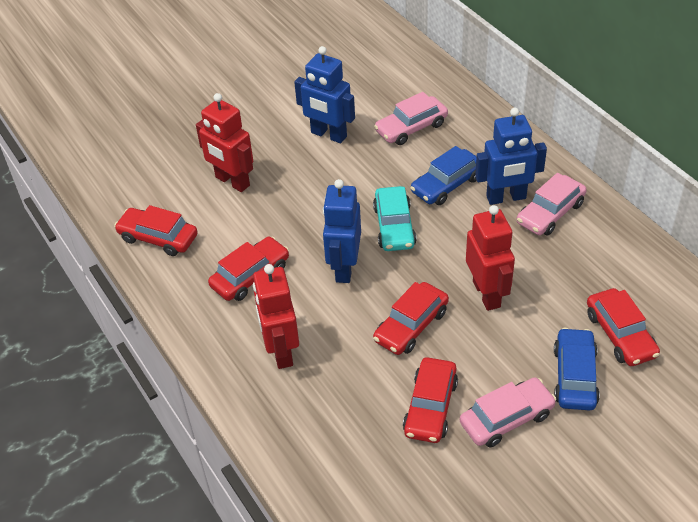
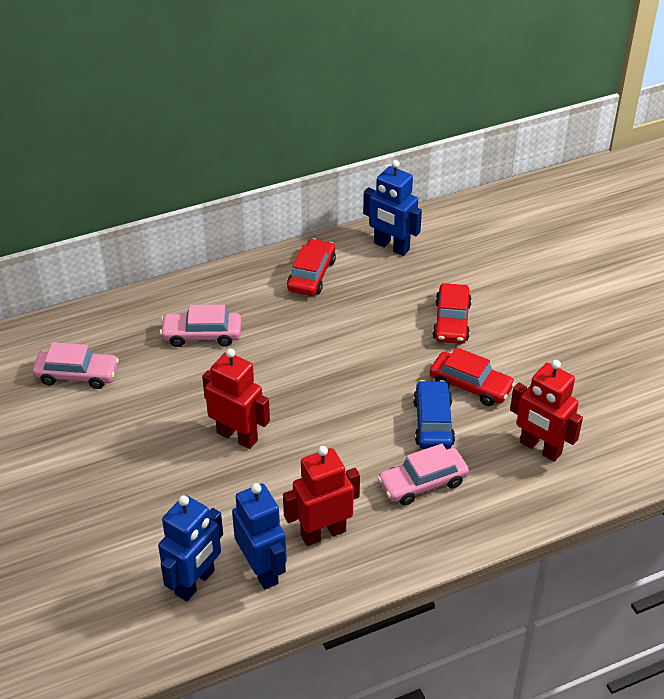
blue car: 2 -> 1
red car: 5 -> 3
turquoise car: 1 -> 0

